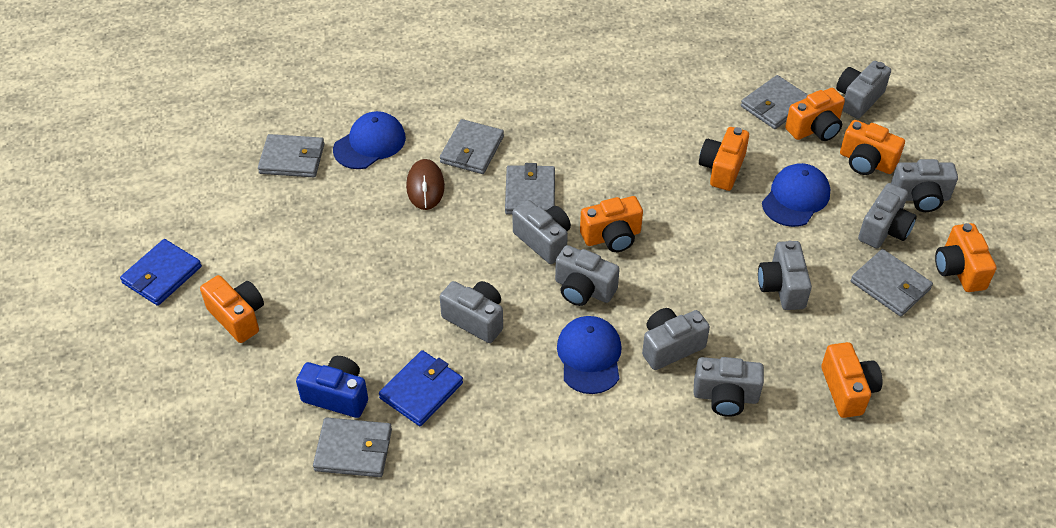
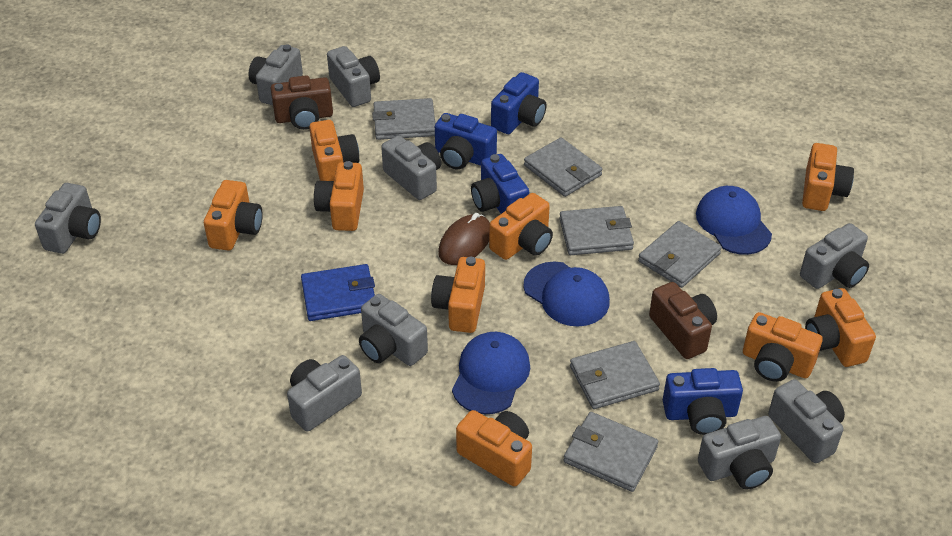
blue camera: 1 -> 4
blue wallet: 2 -> 1
brown camera: 0 -> 2
orange camera: 7 -> 9

